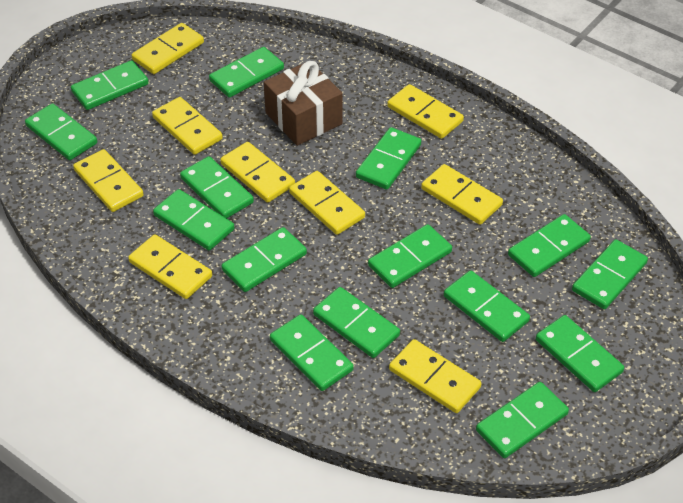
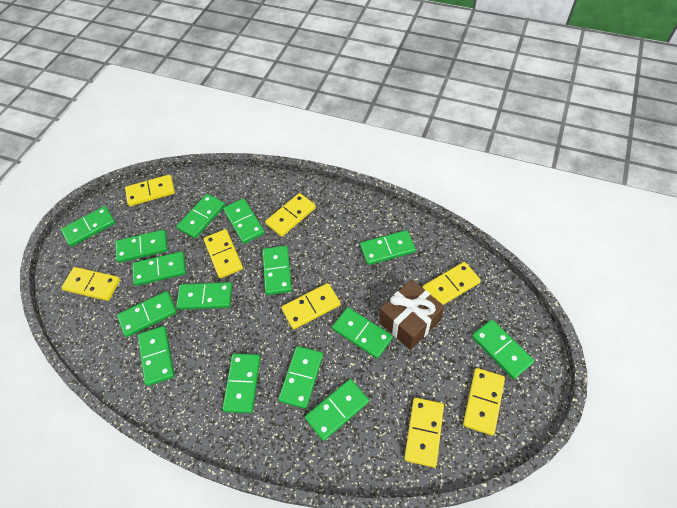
yellow domino: 9 -> 8

